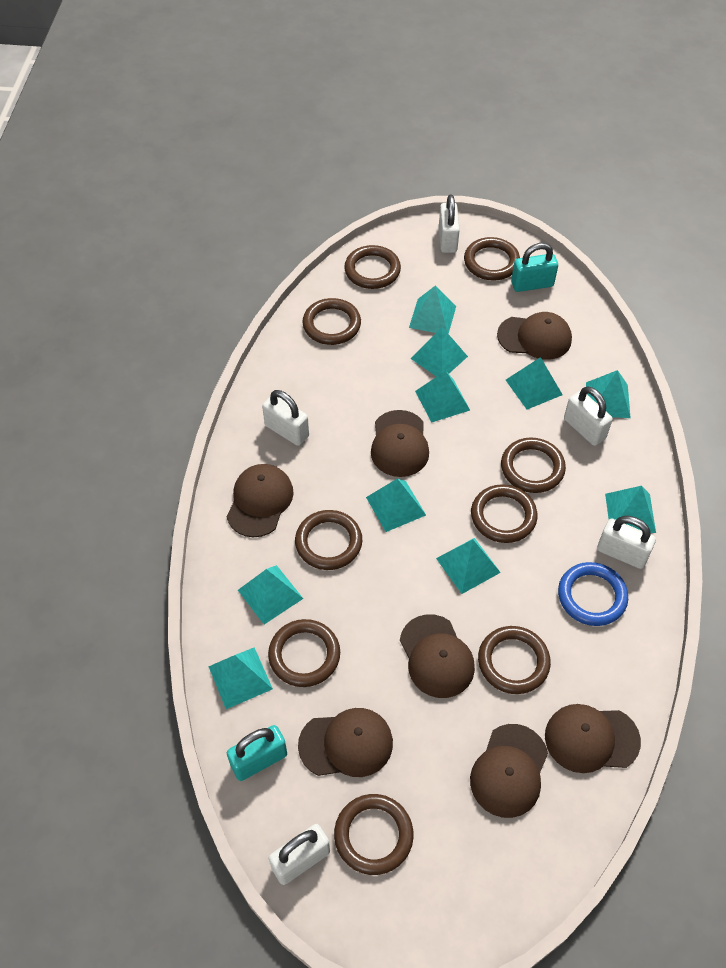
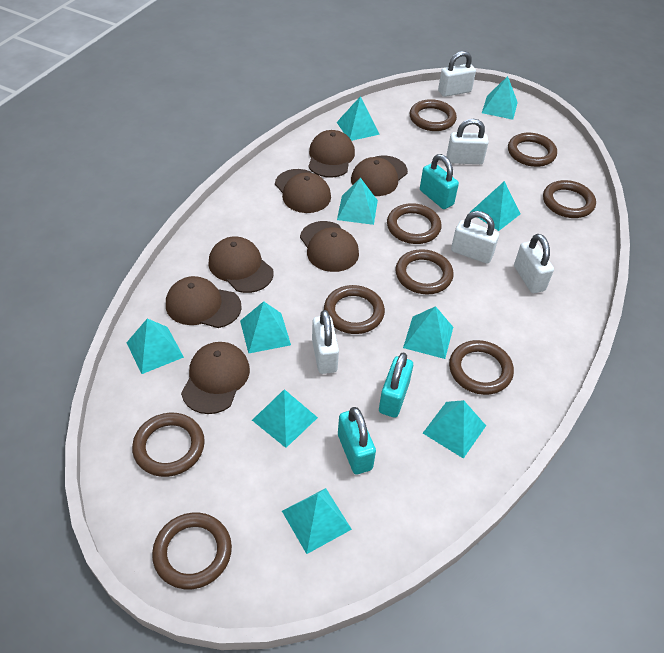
blue ring: 1 -> 0
turquoise padlock: 2 -> 3

